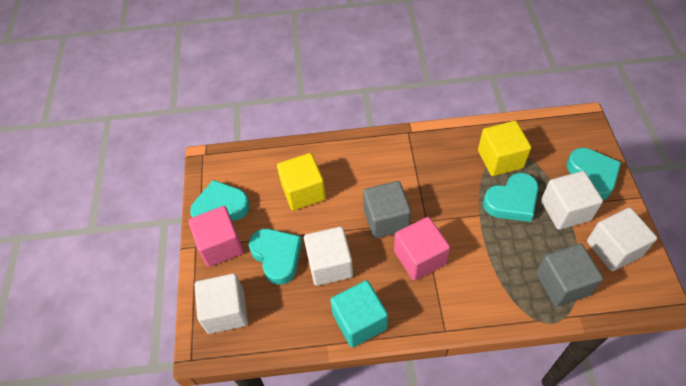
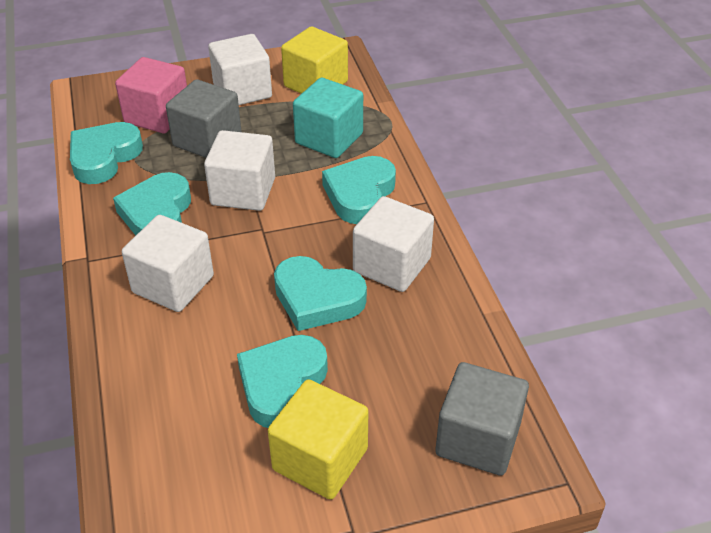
pink cube: 2 -> 1
turquoise heart: 4 -> 5

